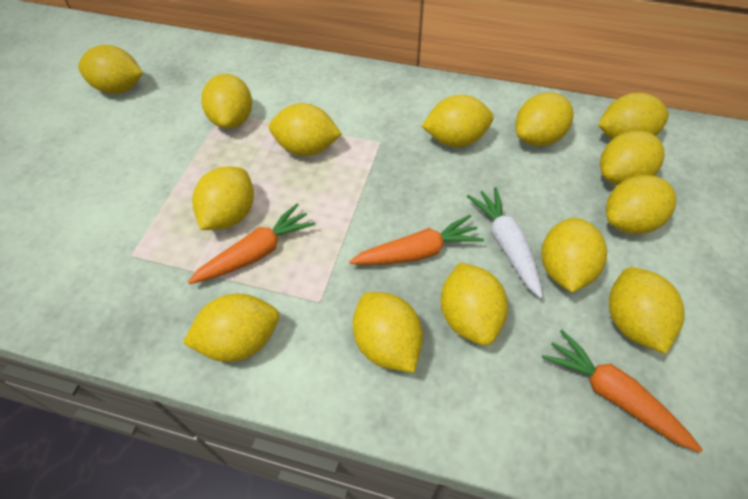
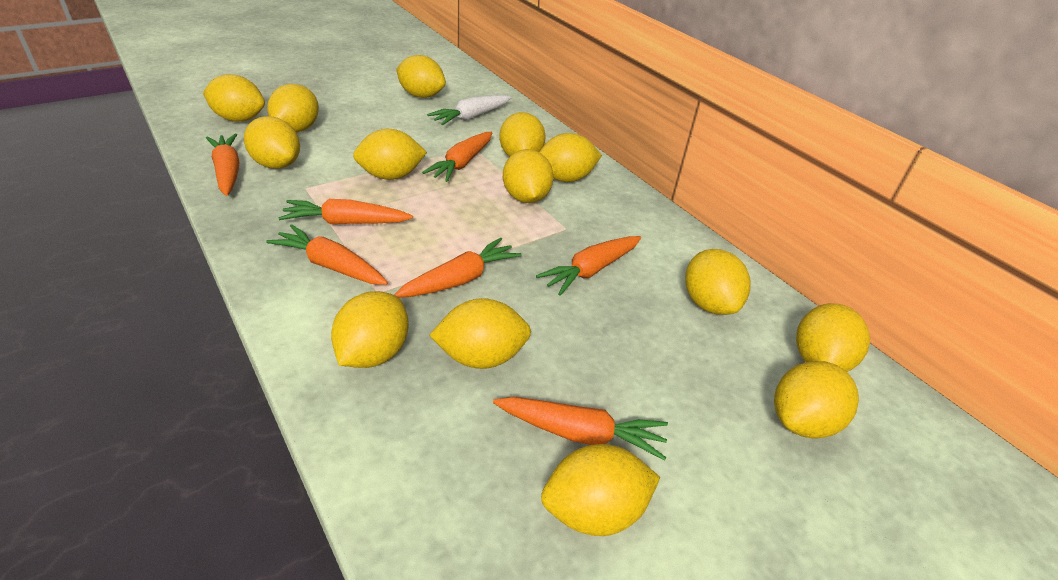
orange carrot: 3 -> 7

